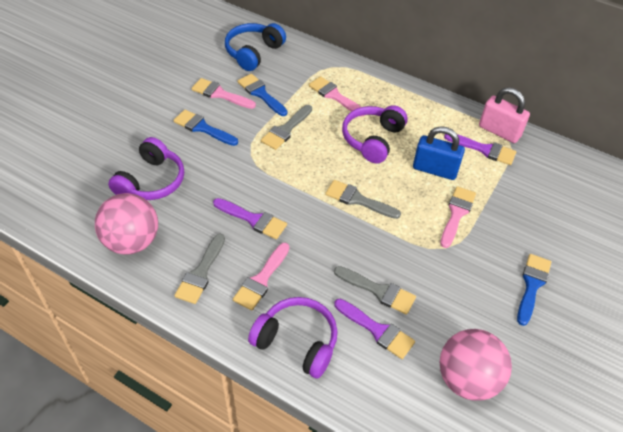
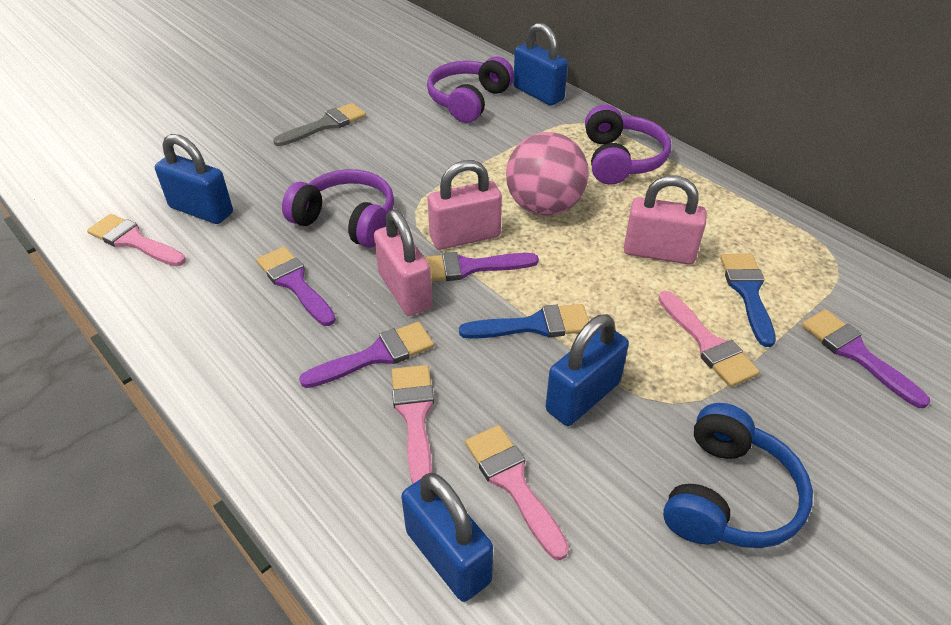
blue brush: 3 -> 2
blue padlock: 1 -> 4
grey brush: 4 -> 1
pink ball: 2 -> 1
pink padlock: 1 -> 3
purple brush: 3 -> 4

